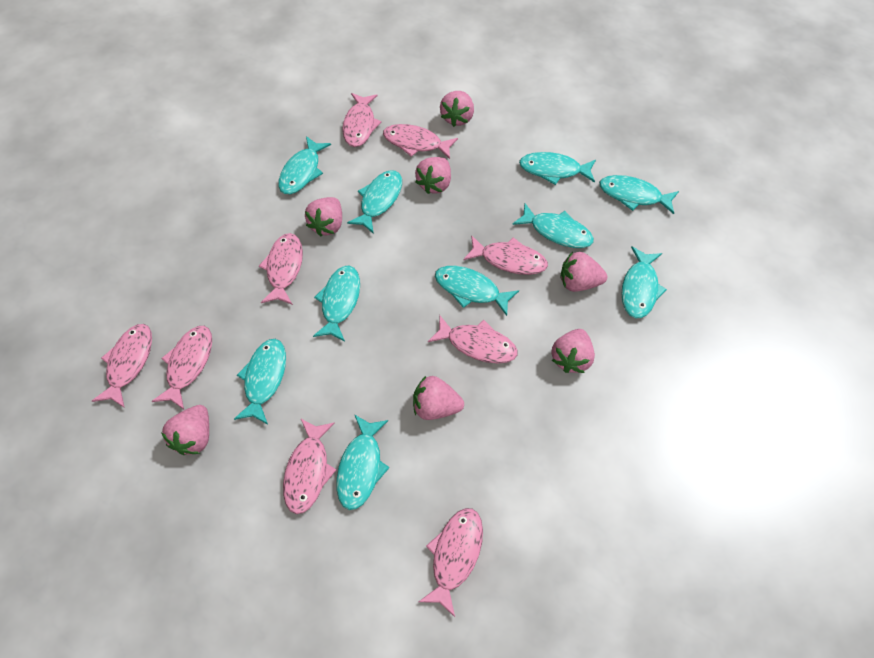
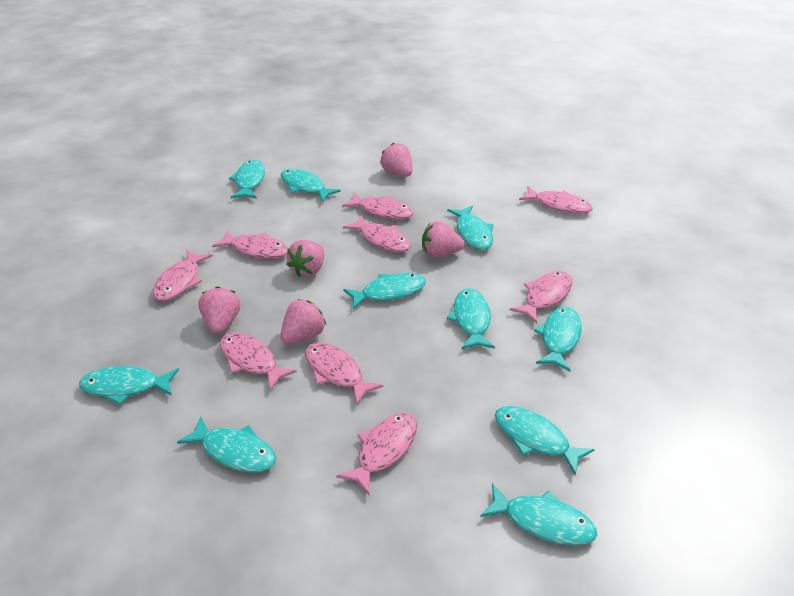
pink strawberry: 7 -> 5

